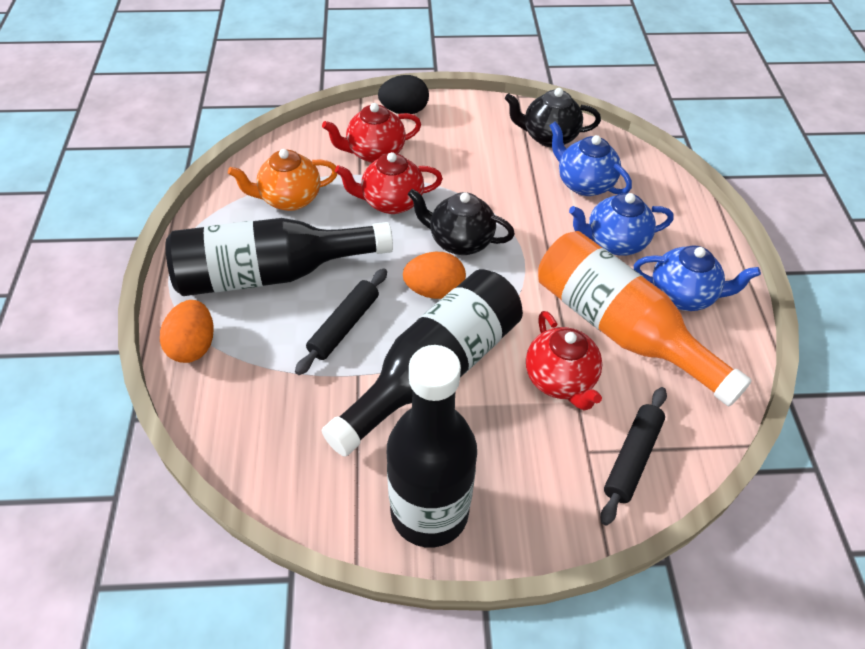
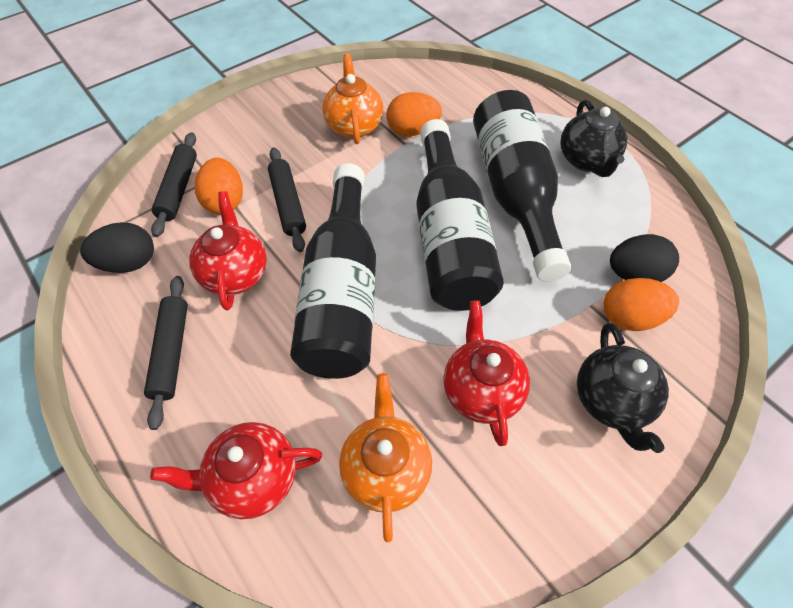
black egg: 1 -> 2
black rolling pin: 2 -> 3
blue teapot: 3 -> 0
orange bottle: 1 -> 0
orange egg: 2 -> 3
orange teapot: 1 -> 2

